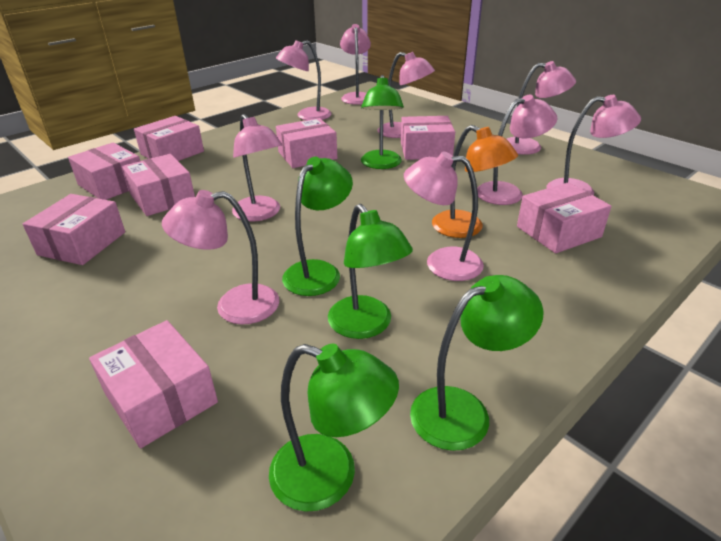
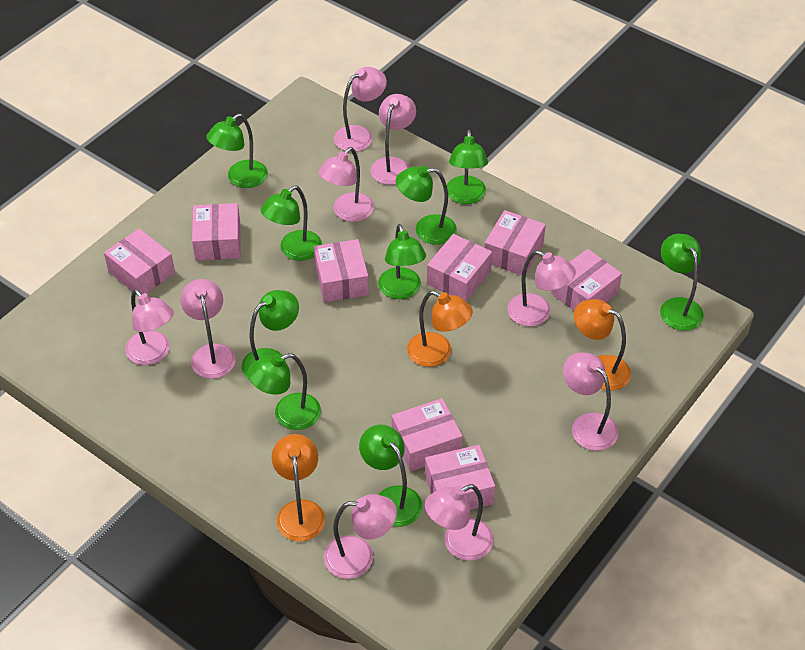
green lamp: 5 -> 9
orange lamp: 1 -> 3

